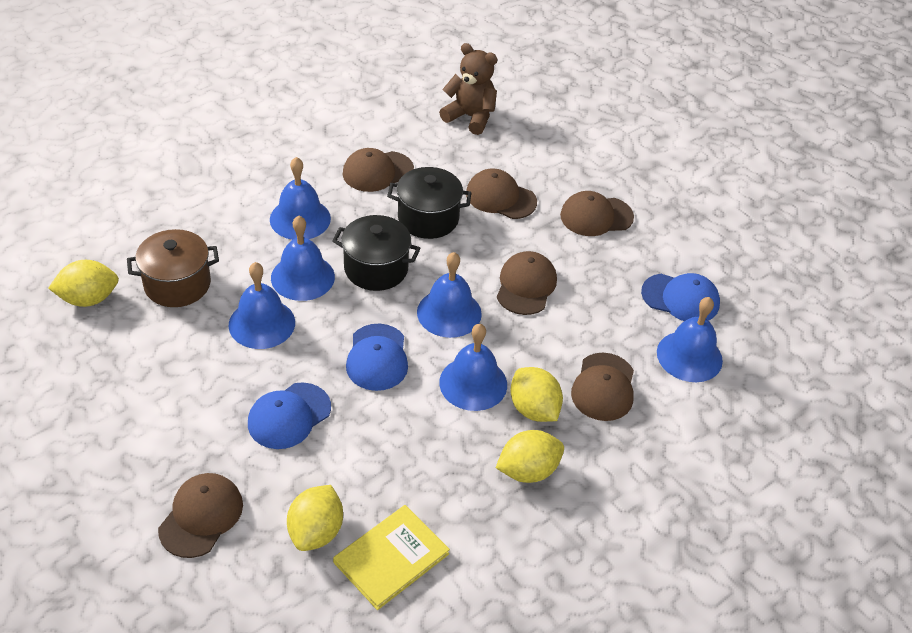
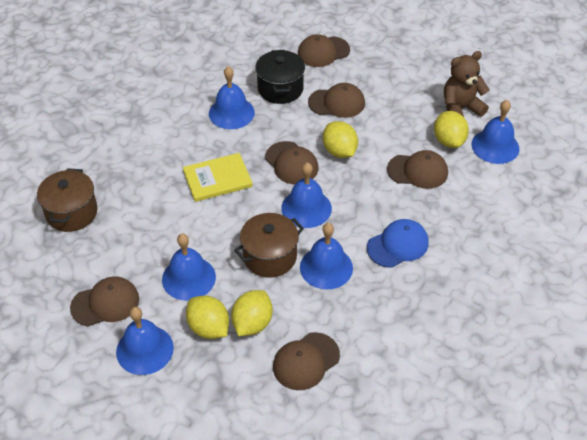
black pot: 2 -> 1
blue cap: 3 -> 1
brown pot: 1 -> 2

